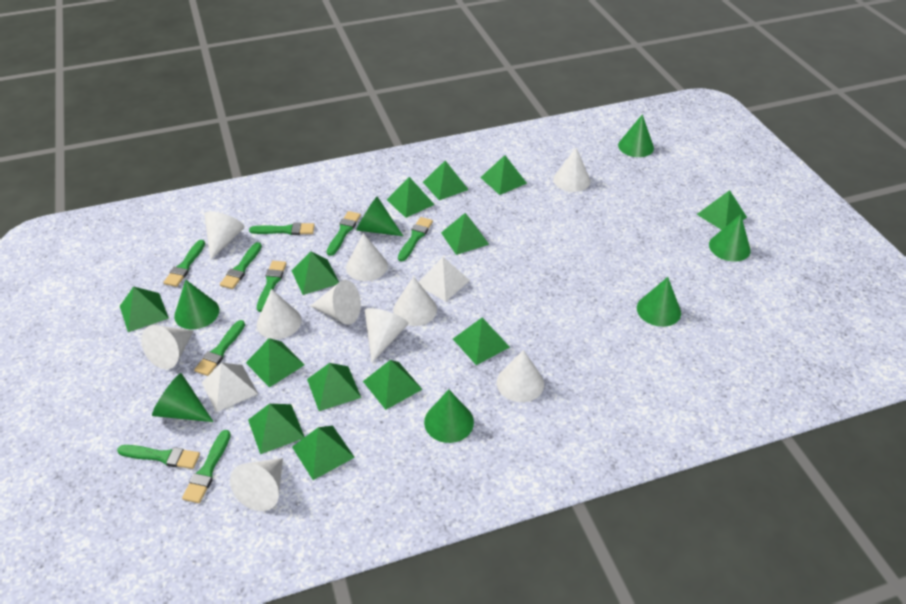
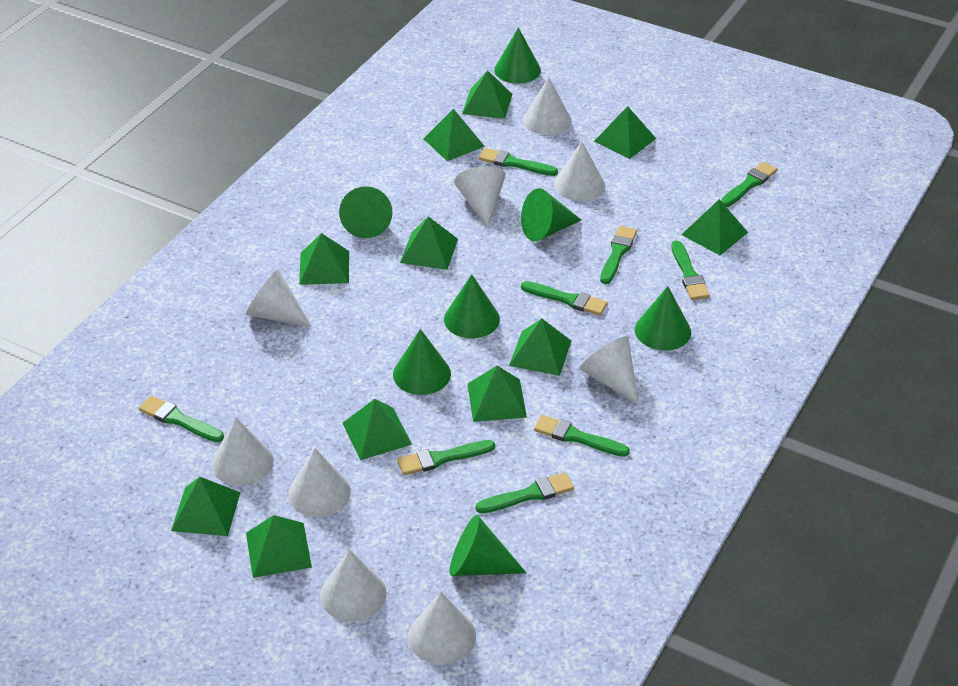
green pyramid: 13 -> 11
white cone: 10 -> 9
white pyramid: 2 -> 0

